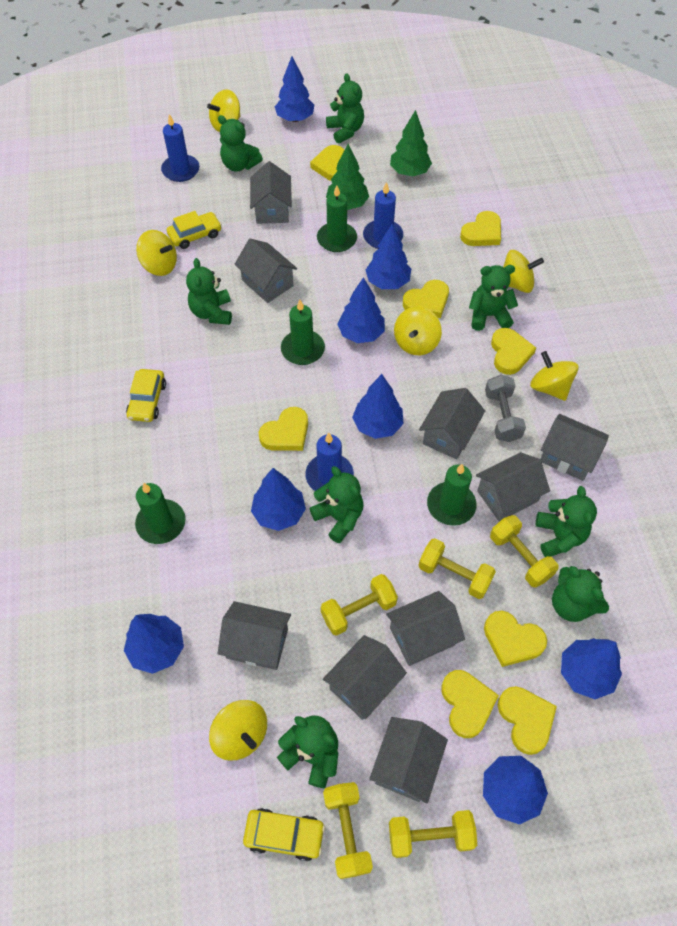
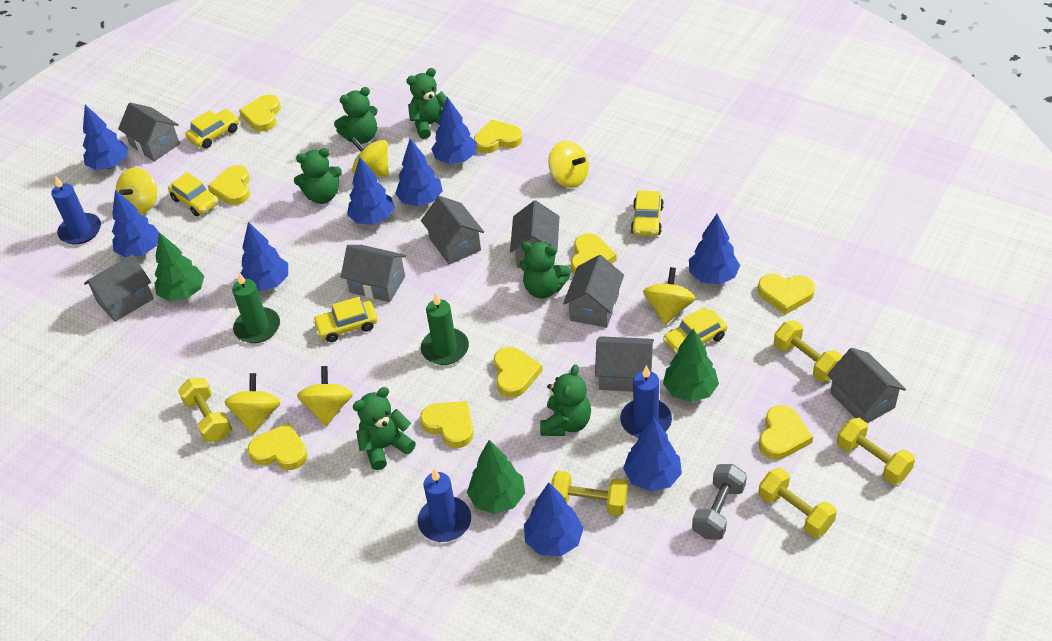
blue tree: 8 -> 9
green candle: 4 -> 2
green teddy bear: 8 -> 6
green tree: 2 -> 3
grey house: 9 -> 8
yellow car: 3 -> 5
yellow heart: 8 -> 9

